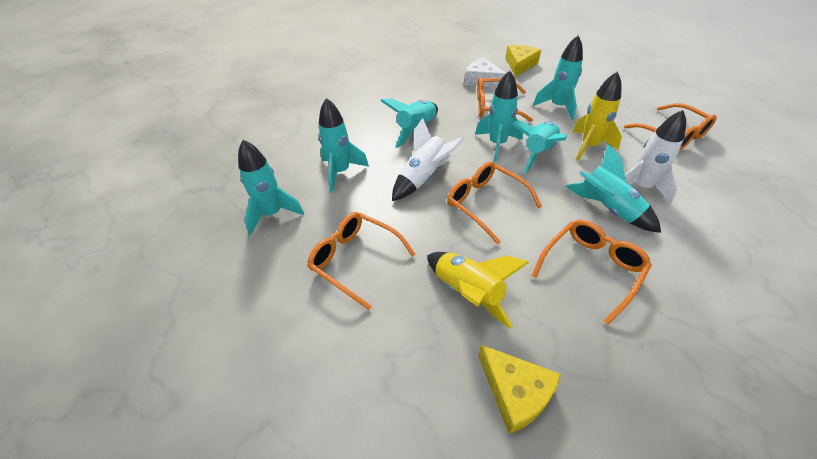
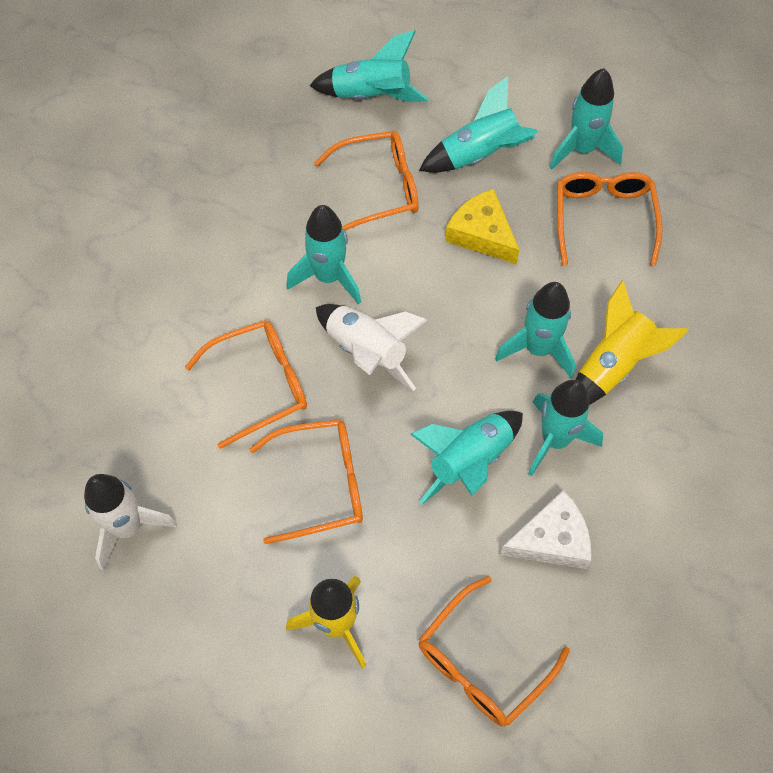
yellow cheese: 2 -> 1

